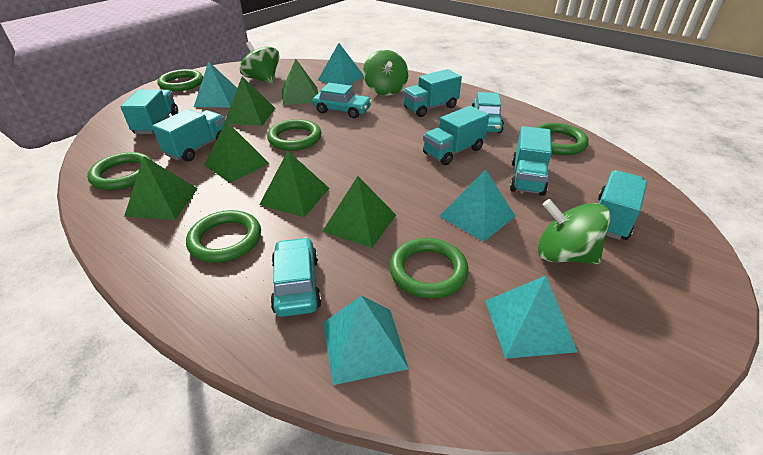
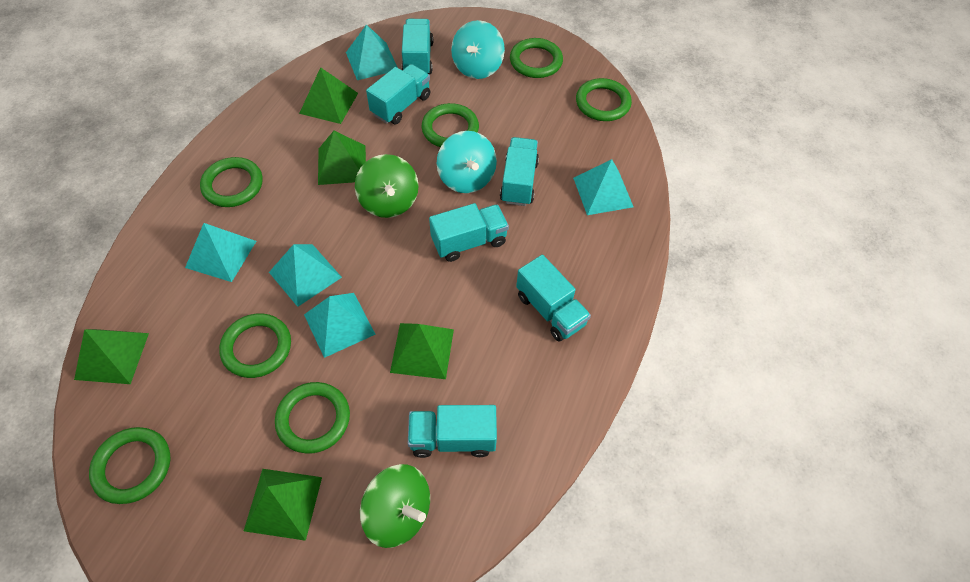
green pyramid: 6 -> 5
green ring: 6 -> 7
green spinning top: 3 -> 2
turquoise car: 3 -> 0
turquoise spinning top: 0 -> 2

